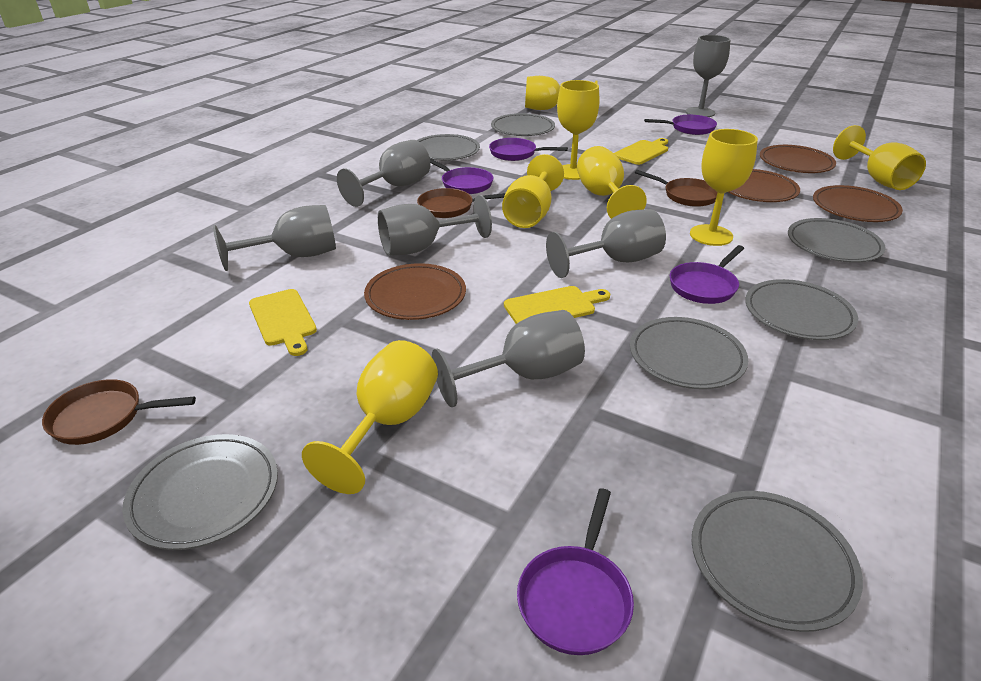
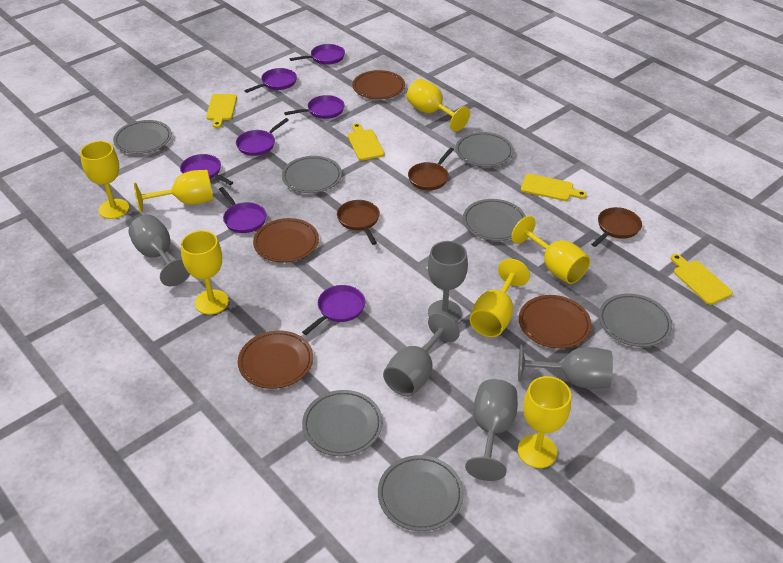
grey goblet: 6 -> 5
purple pan: 5 -> 7
yellow cutting board: 3 -> 4

